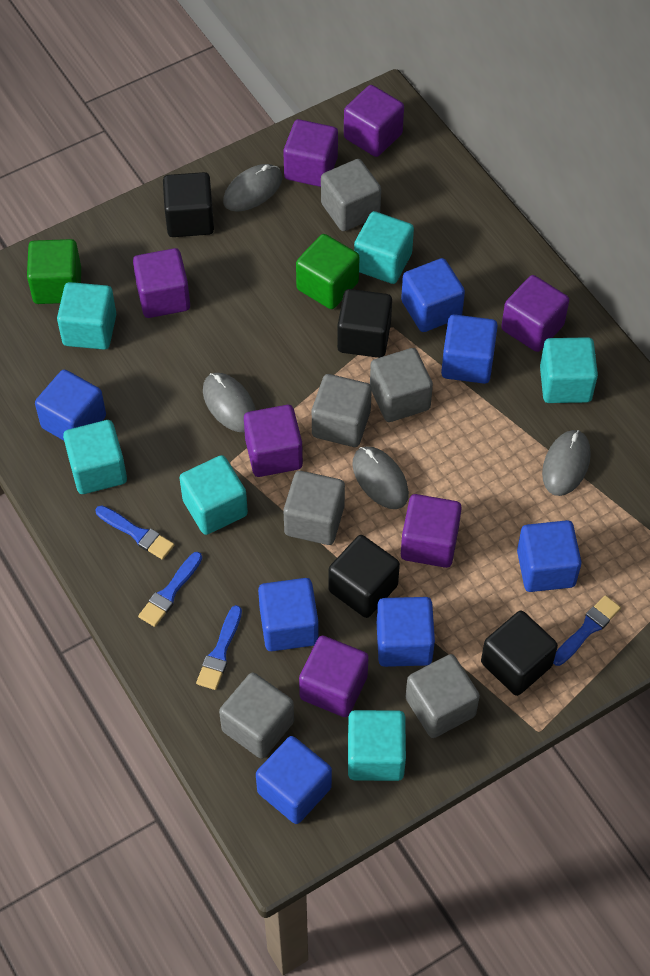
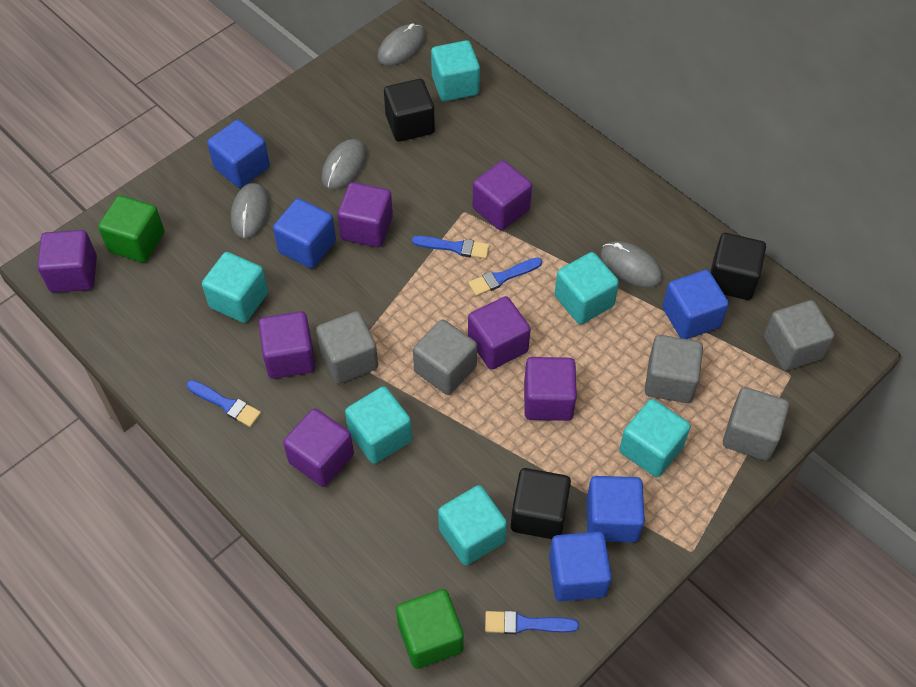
black cube: 4 -> 3
blue cube: 7 -> 5
grey cube: 6 -> 5

